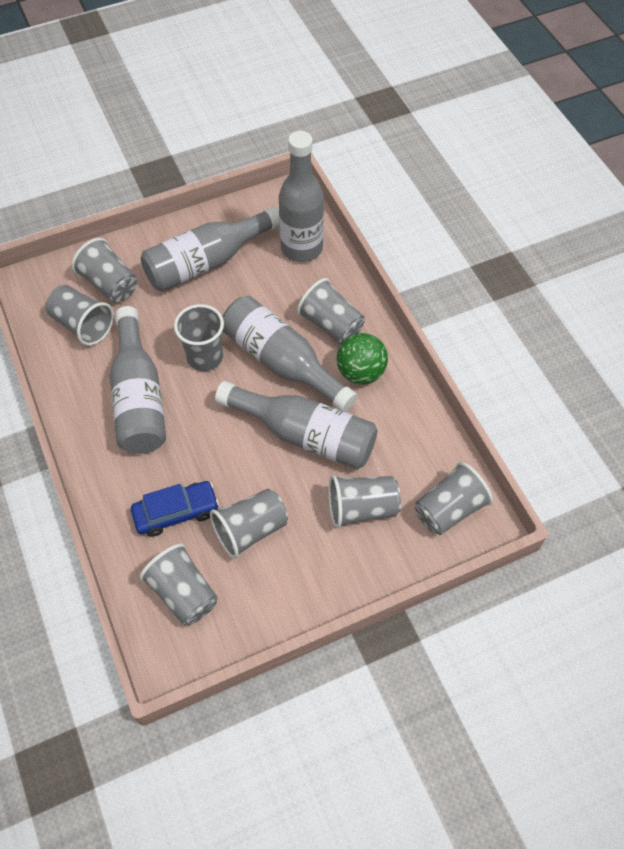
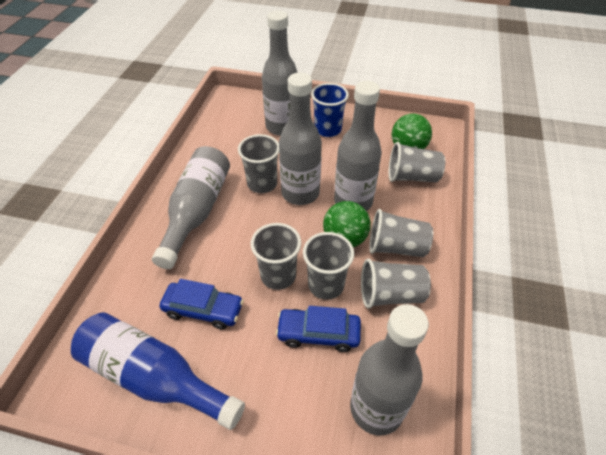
blue bottle: 0 -> 1
blue car: 1 -> 2
blue cup: 0 -> 1
green ball: 1 -> 2
grey cup: 8 -> 6

